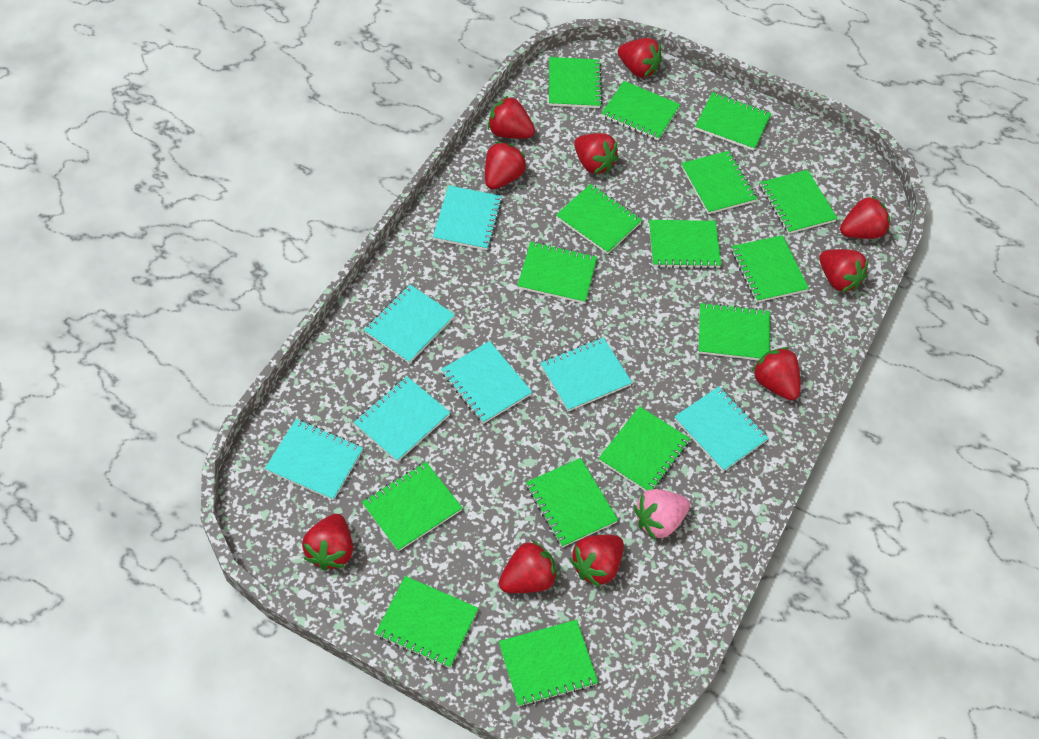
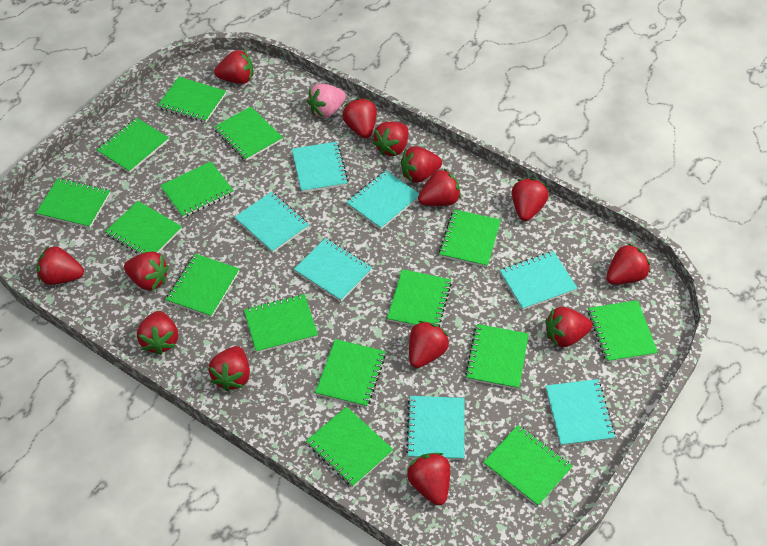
red strawberry: 10 -> 14

